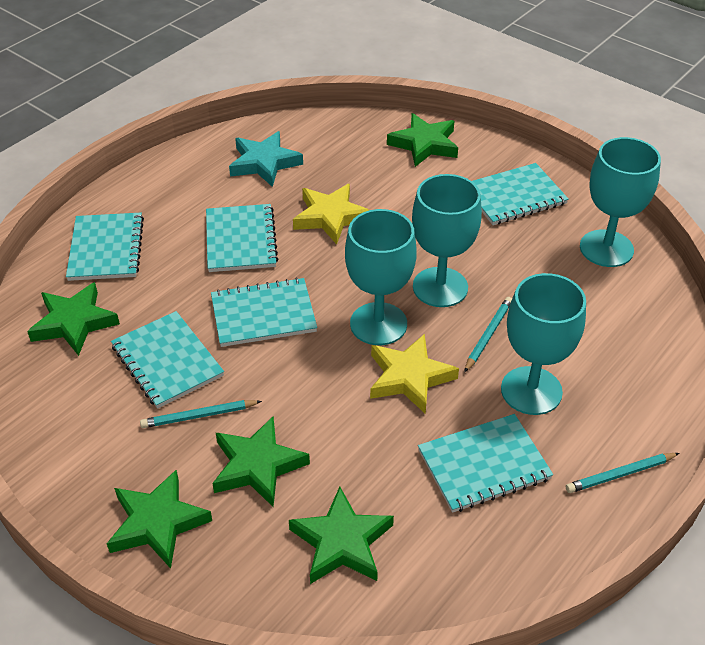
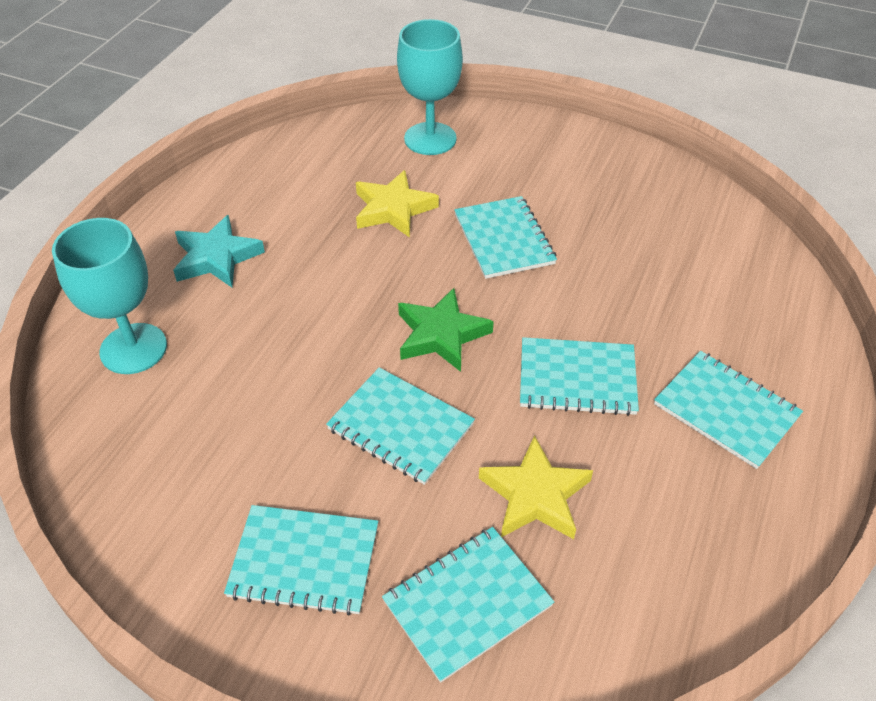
green star: 5 -> 1
turquoise goblet: 4 -> 2
turquoise pencil: 3 -> 0

